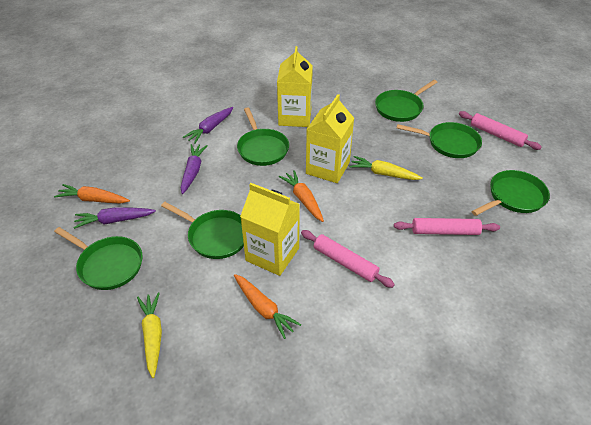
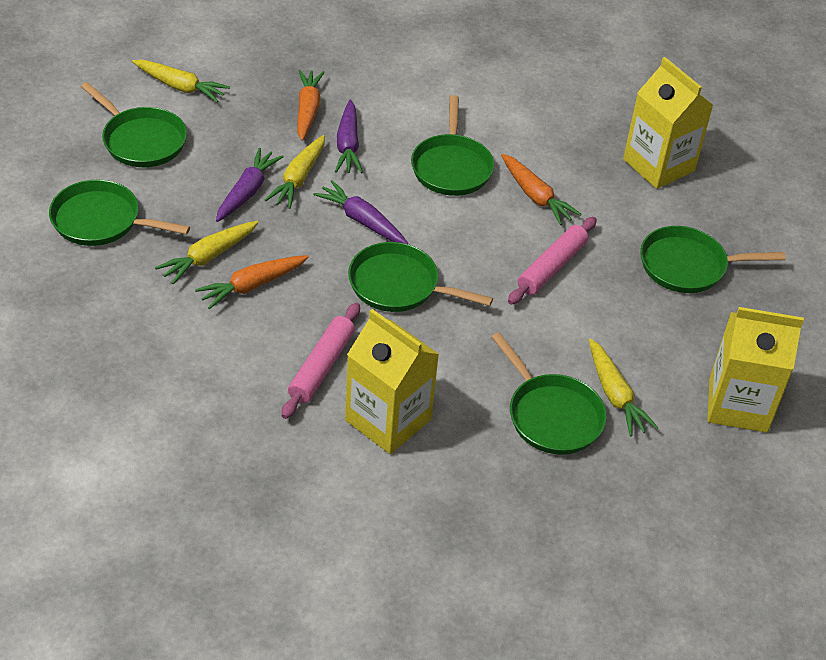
pink rolling pin: 3 -> 2
yellow carrot: 2 -> 4

